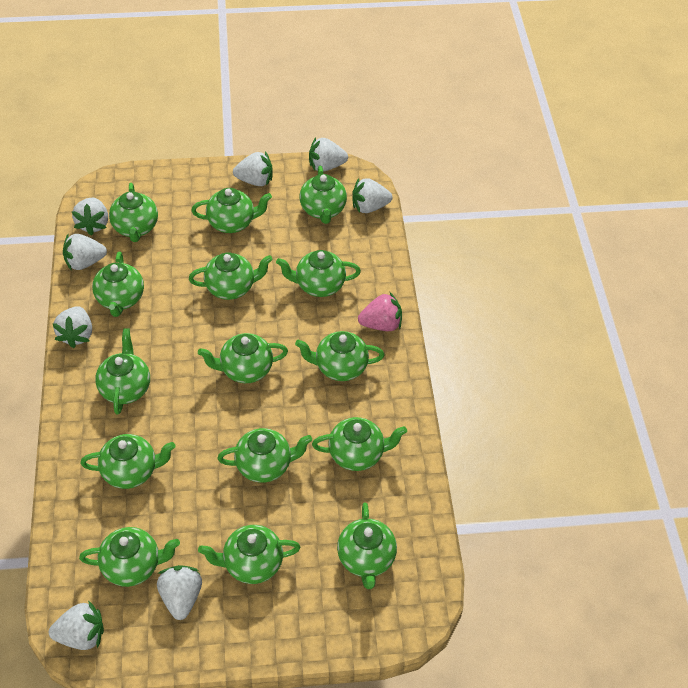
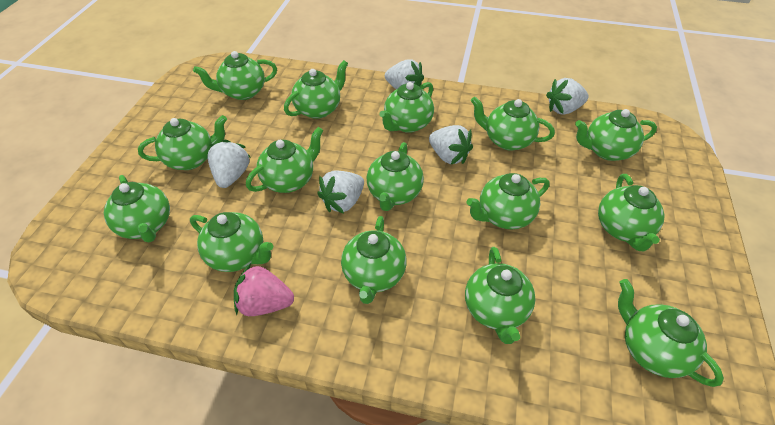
white strawberry: 8 -> 5

